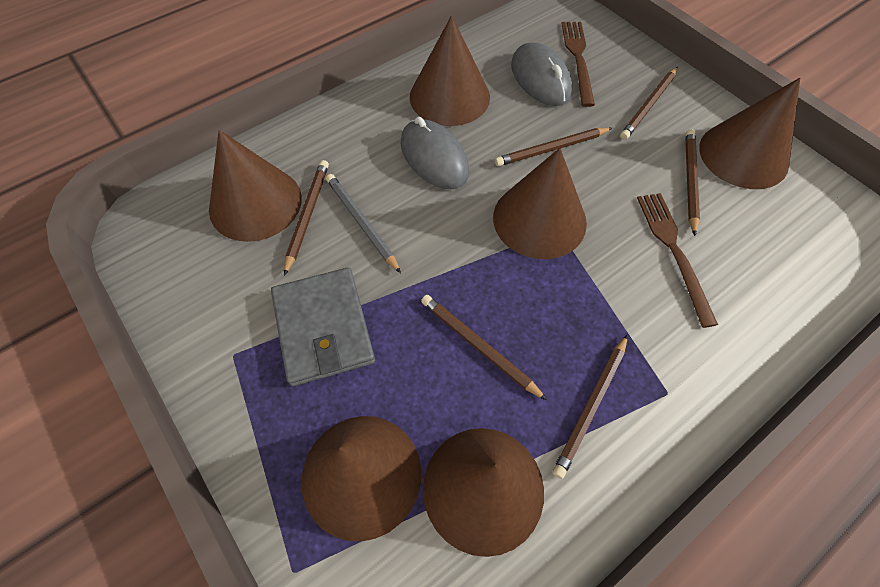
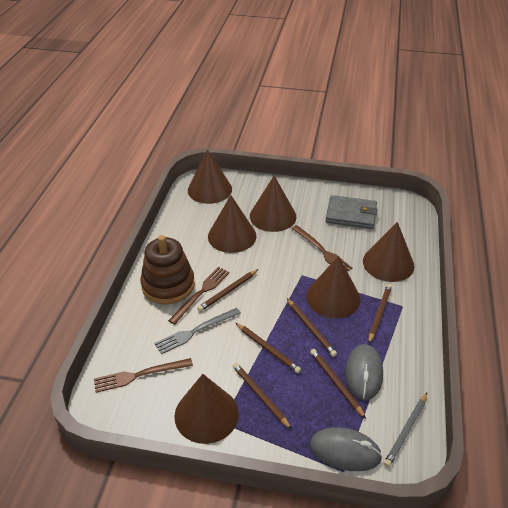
brown fork: 2 -> 3
brown stacking toy: 0 -> 1
grey fork: 0 -> 1

